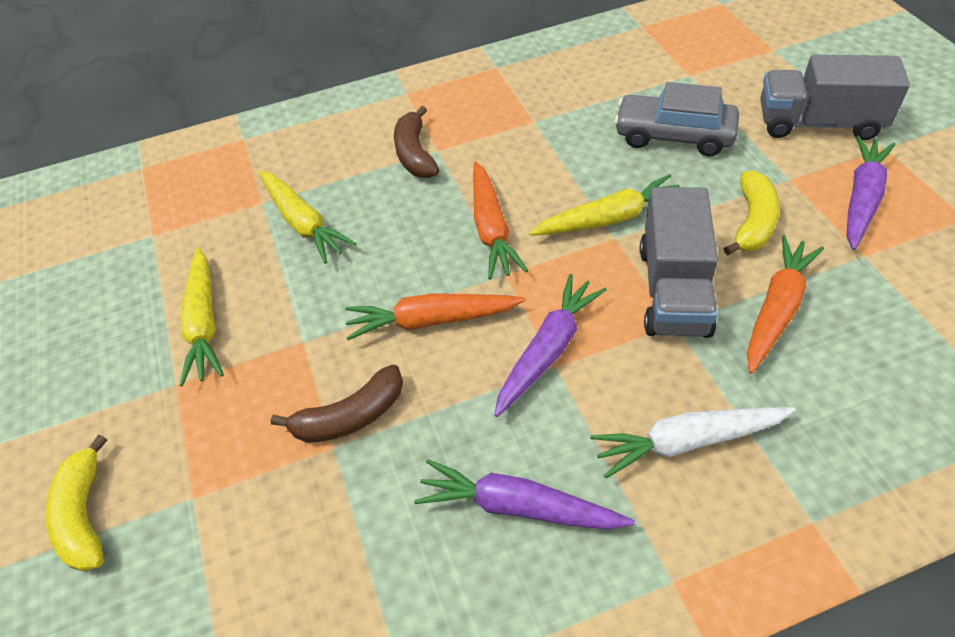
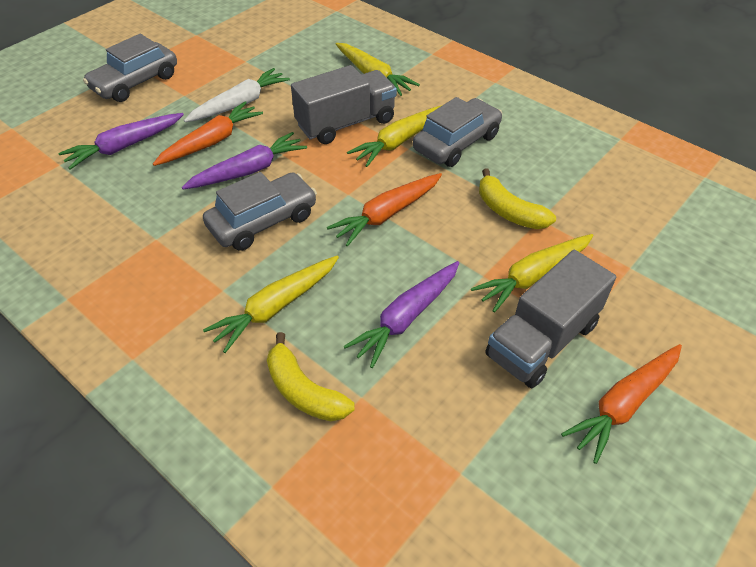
brown banana: 2 -> 0
grey car: 1 -> 3
yellow carrot: 3 -> 4

